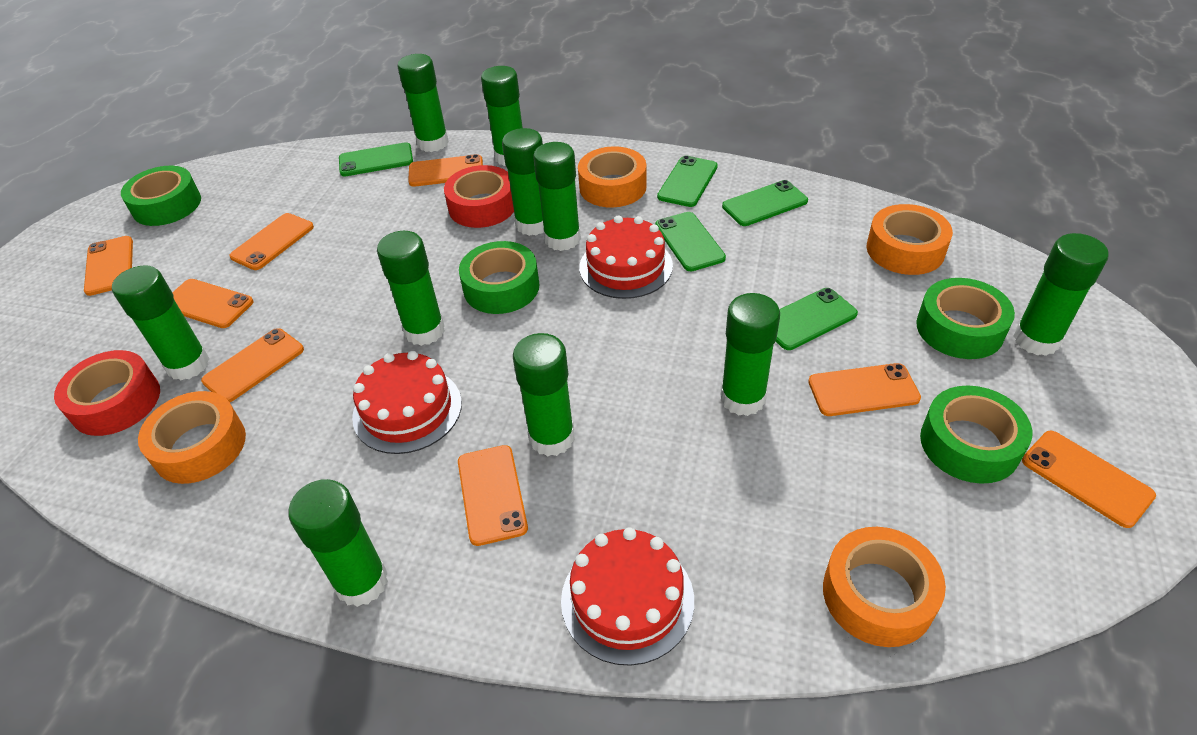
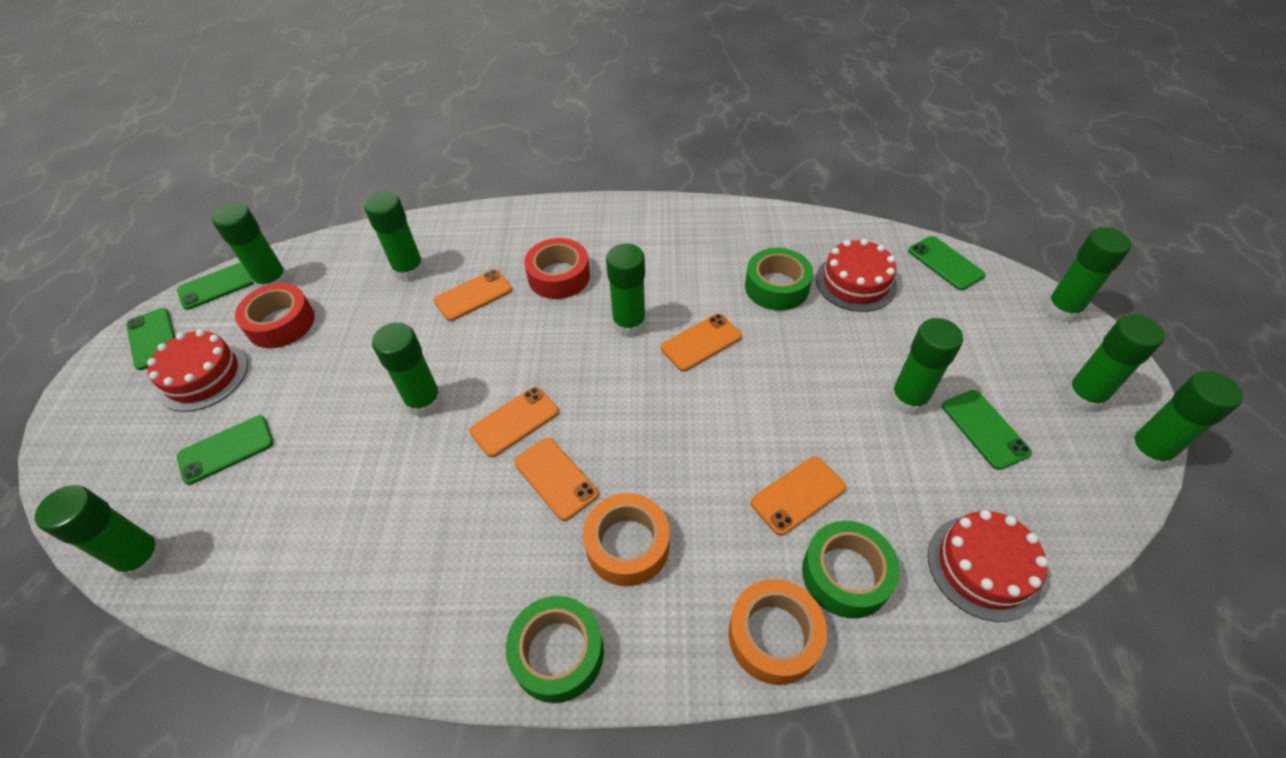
green glue stick: 10 -> 9
green tape: 4 -> 3
orange phone: 8 -> 5
orange tape: 4 -> 2

